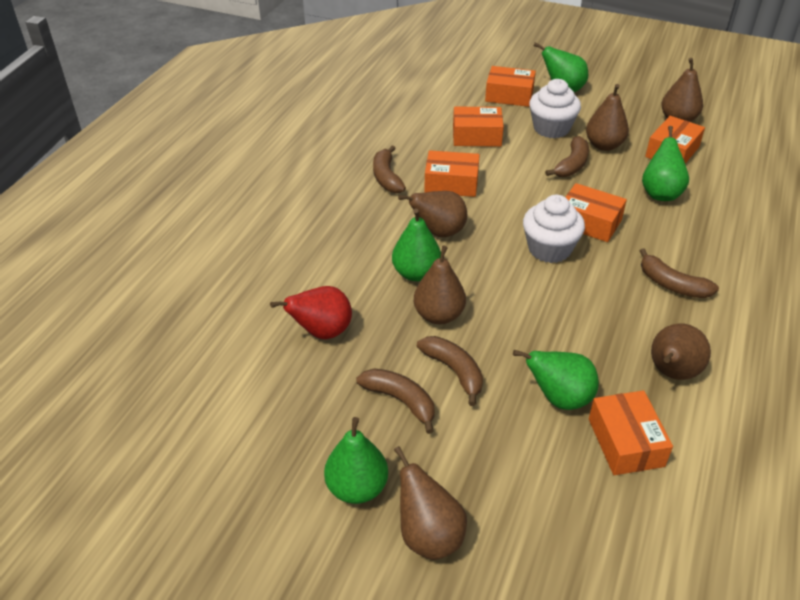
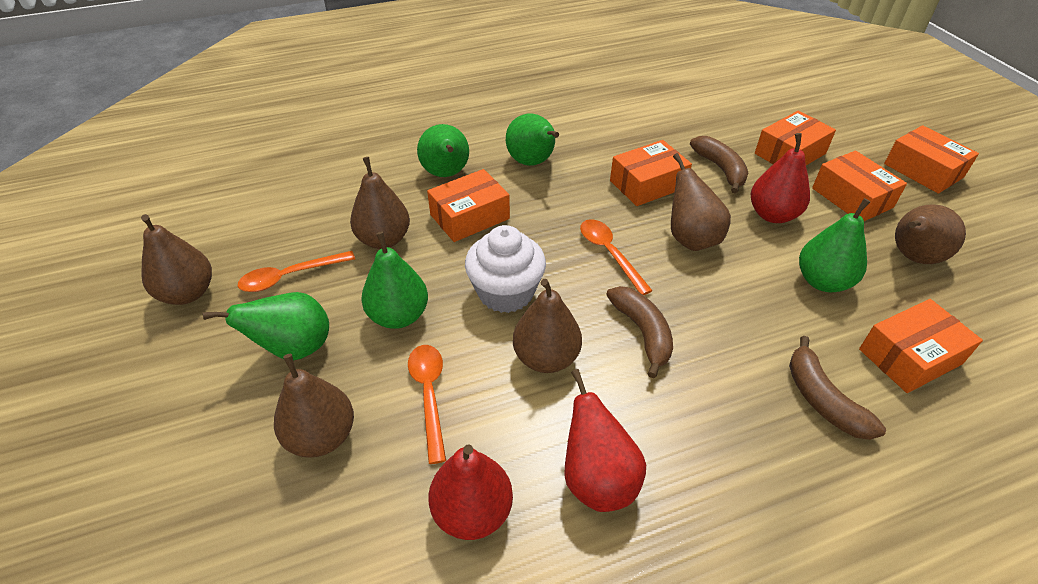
brown banana: 5 -> 3
orange spoon: 0 -> 3
red pear: 1 -> 3
white cupcake: 2 -> 1

